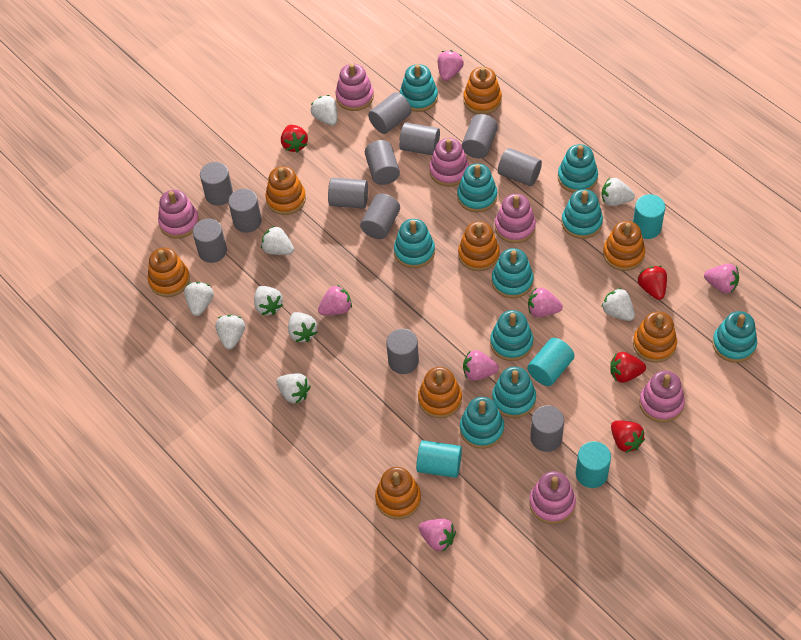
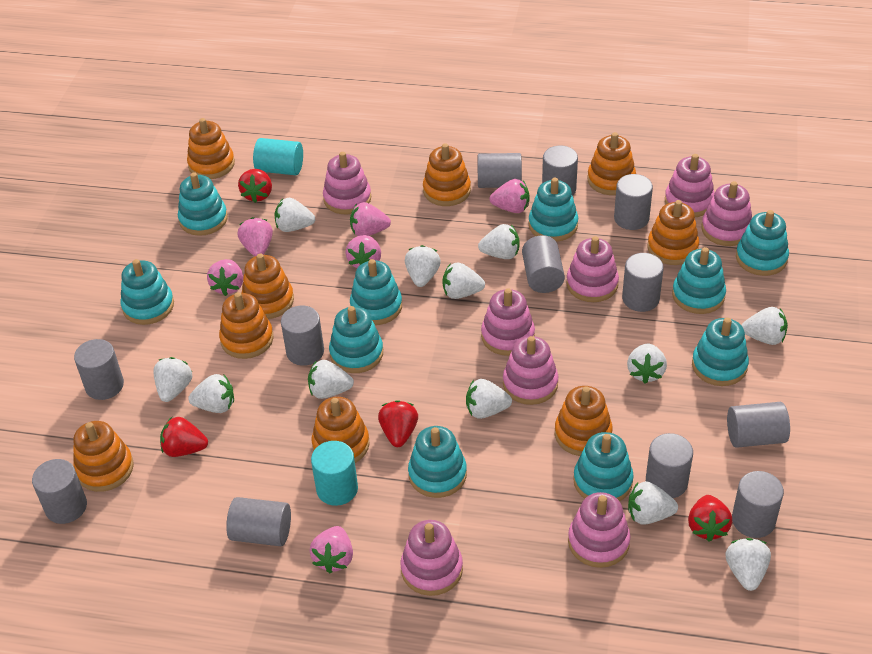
orange stacking toy: 8 -> 9
pink stacking toy: 6 -> 8
turquoise cylinder: 4 -> 2
white strawberry: 9 -> 12

